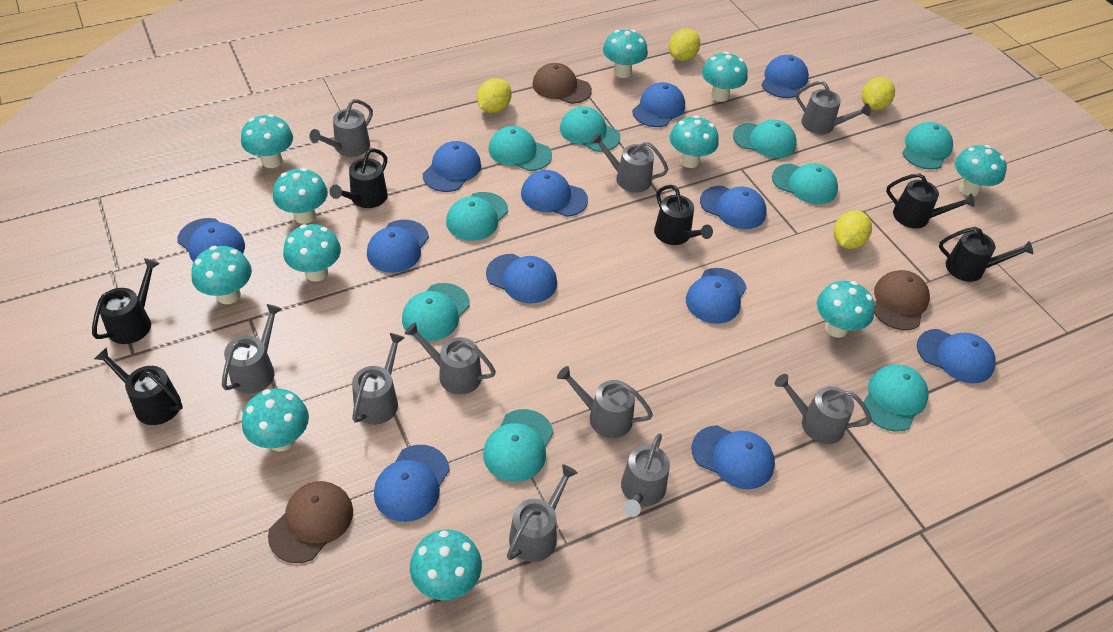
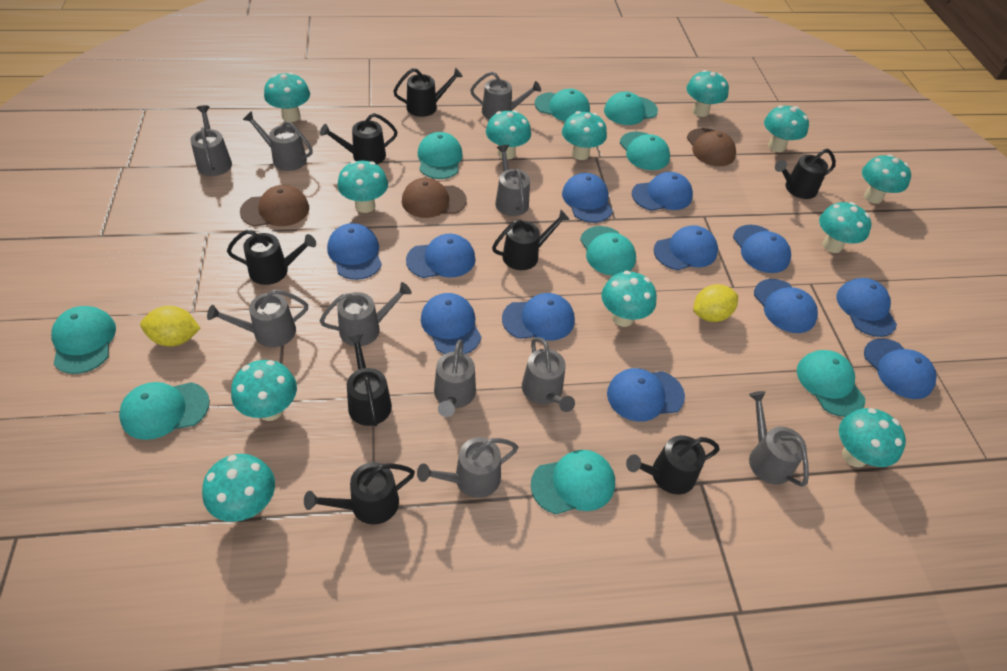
black watering can: 6 -> 8
turquoise mushroom: 11 -> 12
yellow lemon: 4 -> 2

